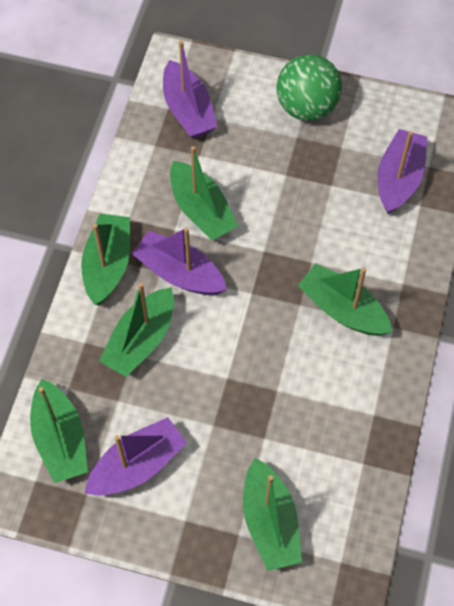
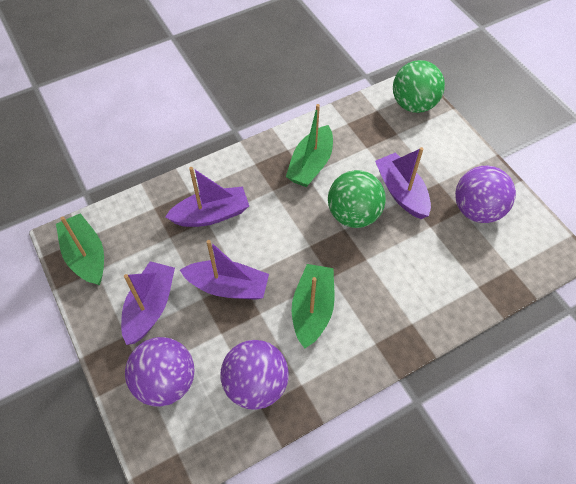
green ball: 1 -> 2
green boat: 6 -> 3
purple ball: 0 -> 3

